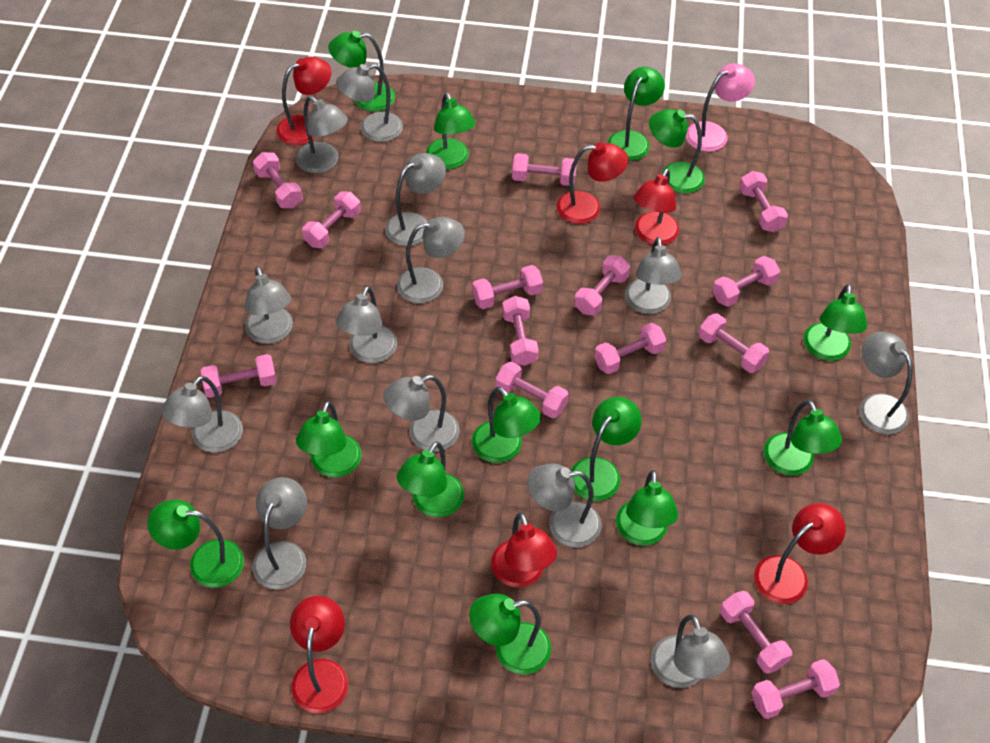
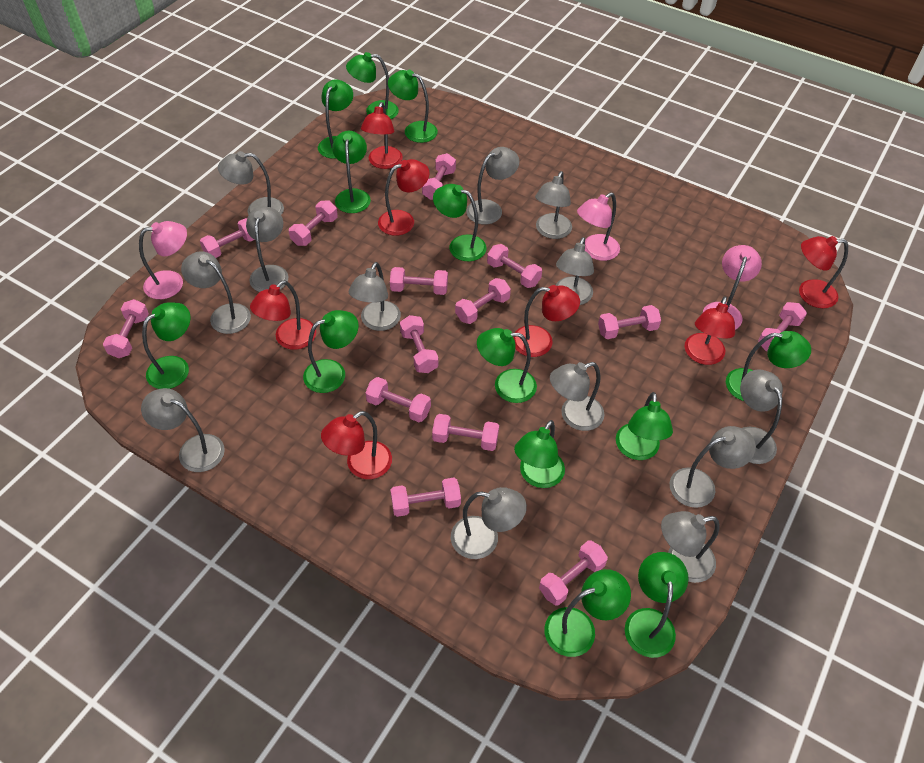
pink lamp: 1 -> 3
red lamp: 6 -> 7

